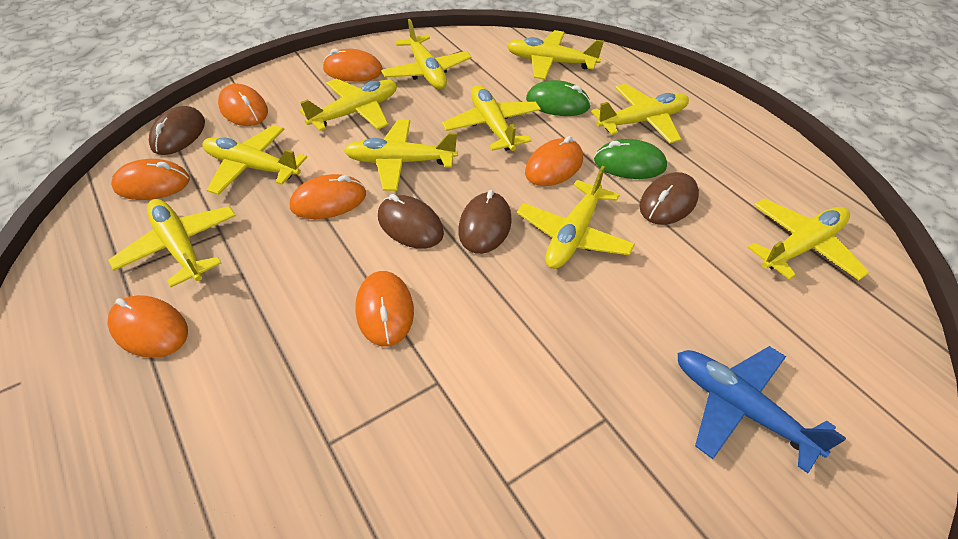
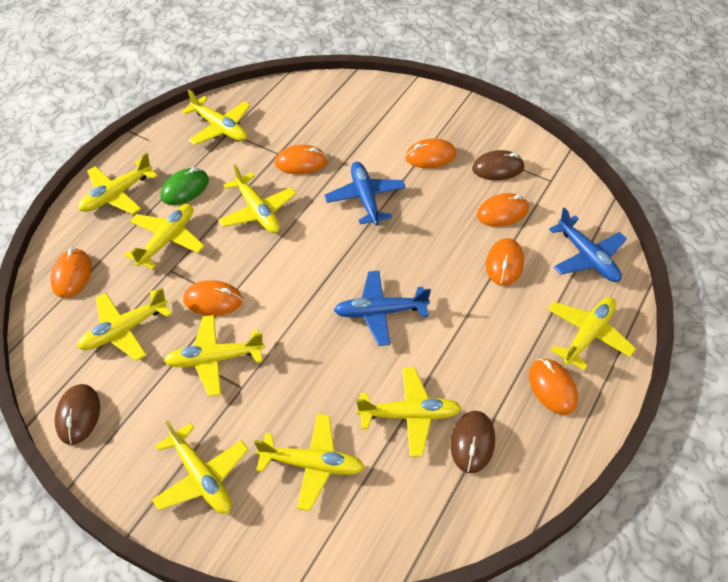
blue plane: 1 -> 3
brown mouse: 4 -> 3
green mouse: 2 -> 1

